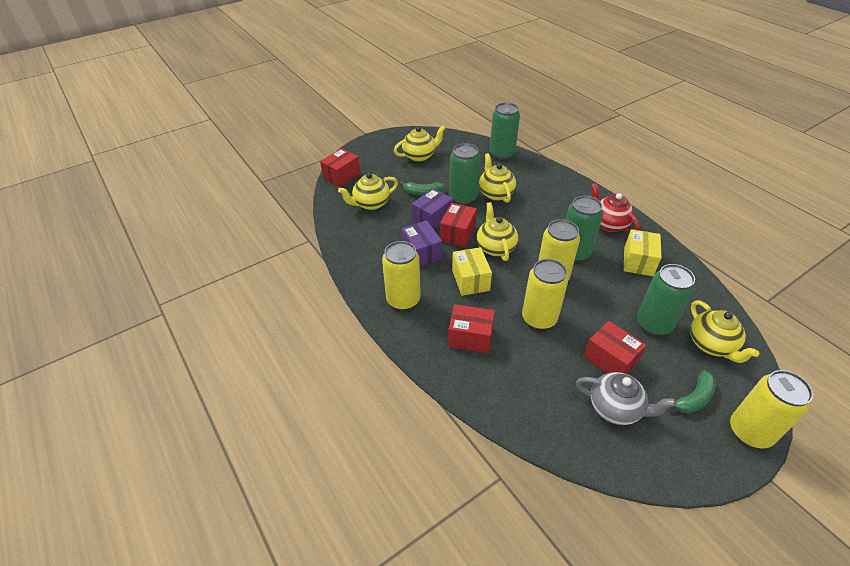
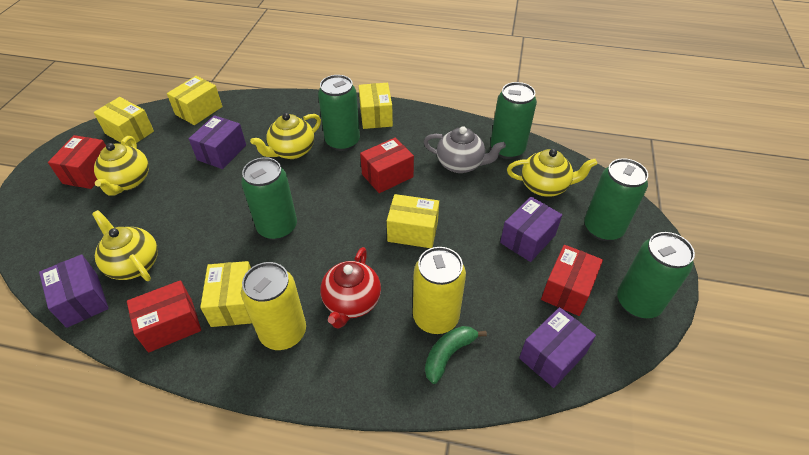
green banana: 2 -> 1
green can: 4 -> 5
purple box: 2 -> 4
yellow box: 2 -> 5
yellow can: 4 -> 2
yellow teapot: 5 -> 4

